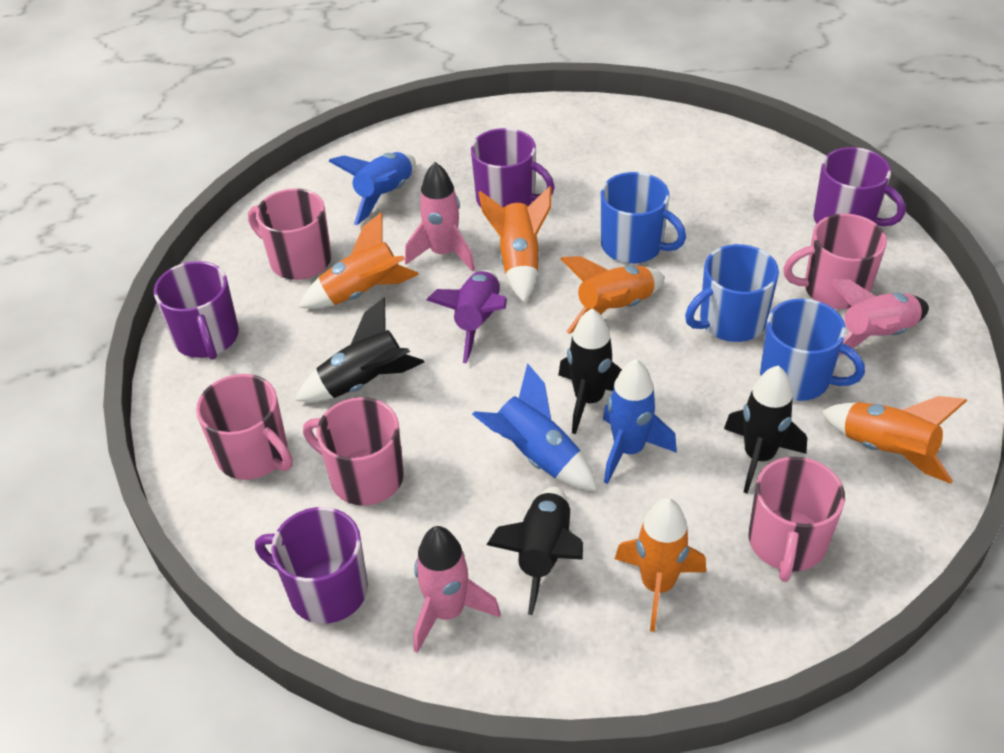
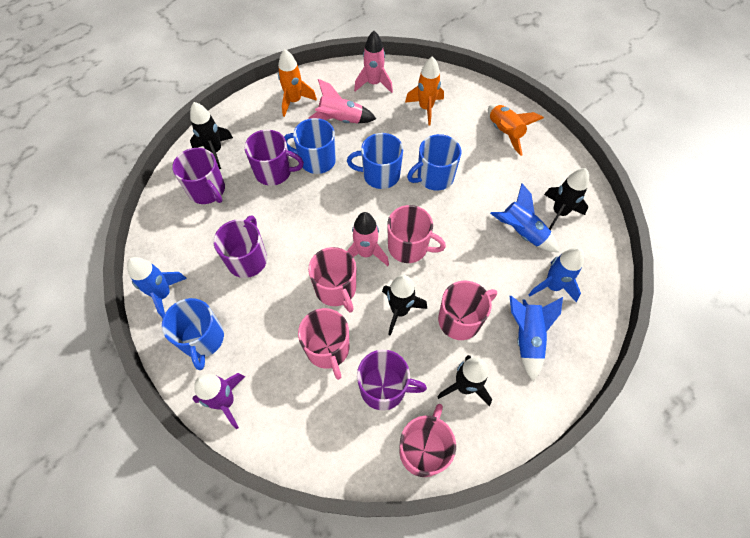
blue mug: 3 -> 4
blue rocket: 3 -> 4
orange rocket: 5 -> 3

